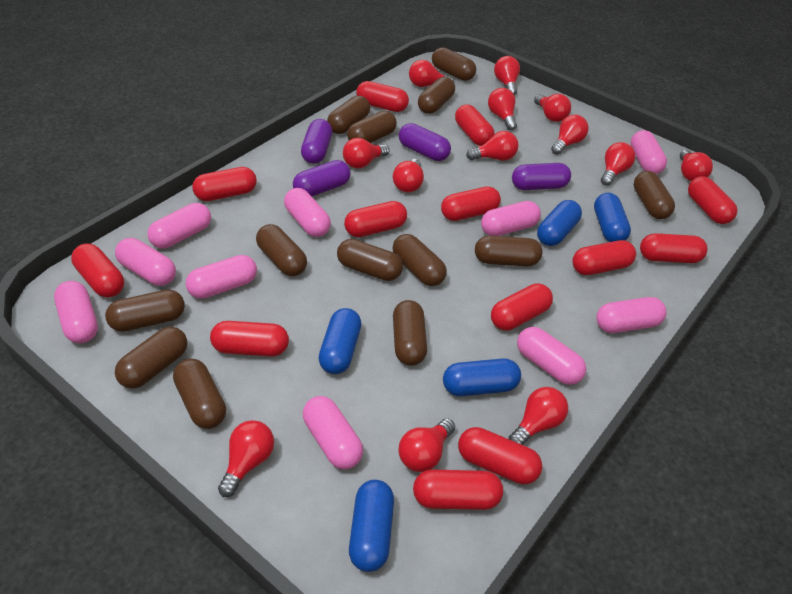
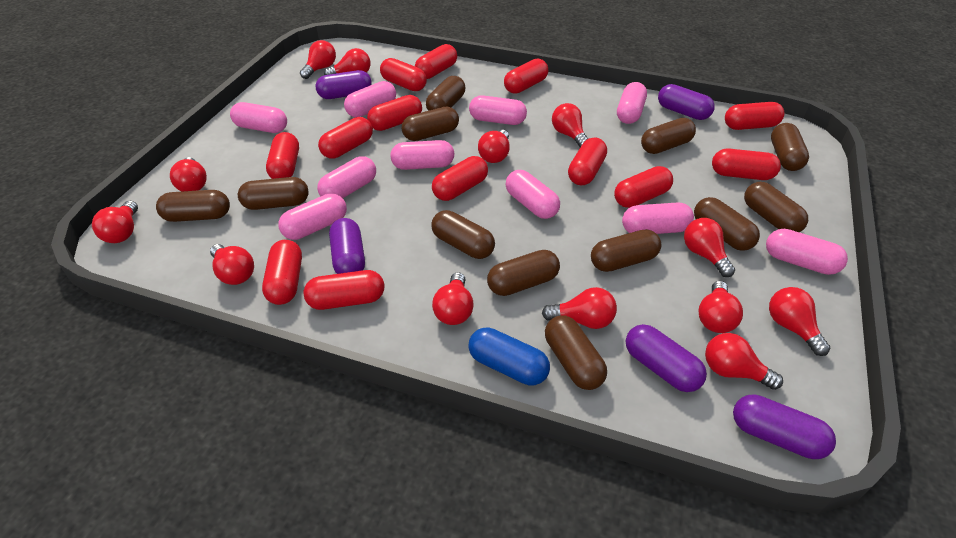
blue capsule: 5 -> 1
brown capsule: 13 -> 12
purple capsule: 4 -> 5

